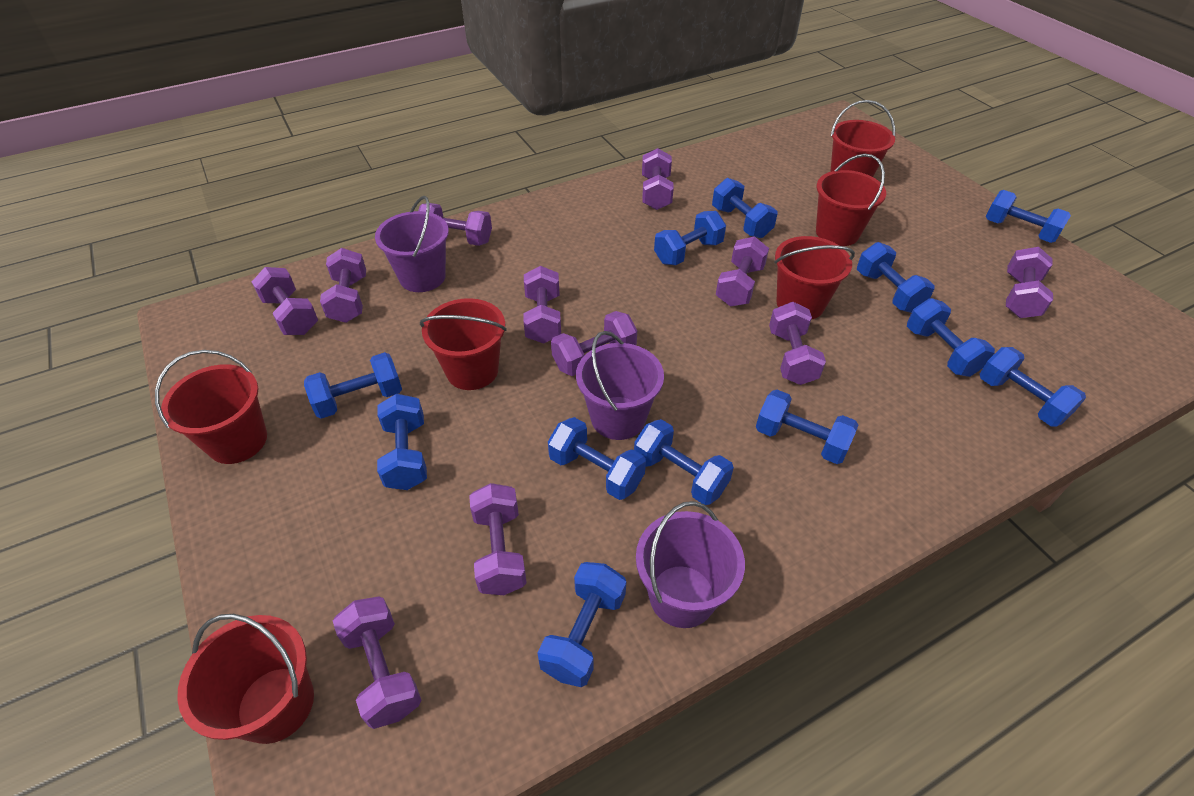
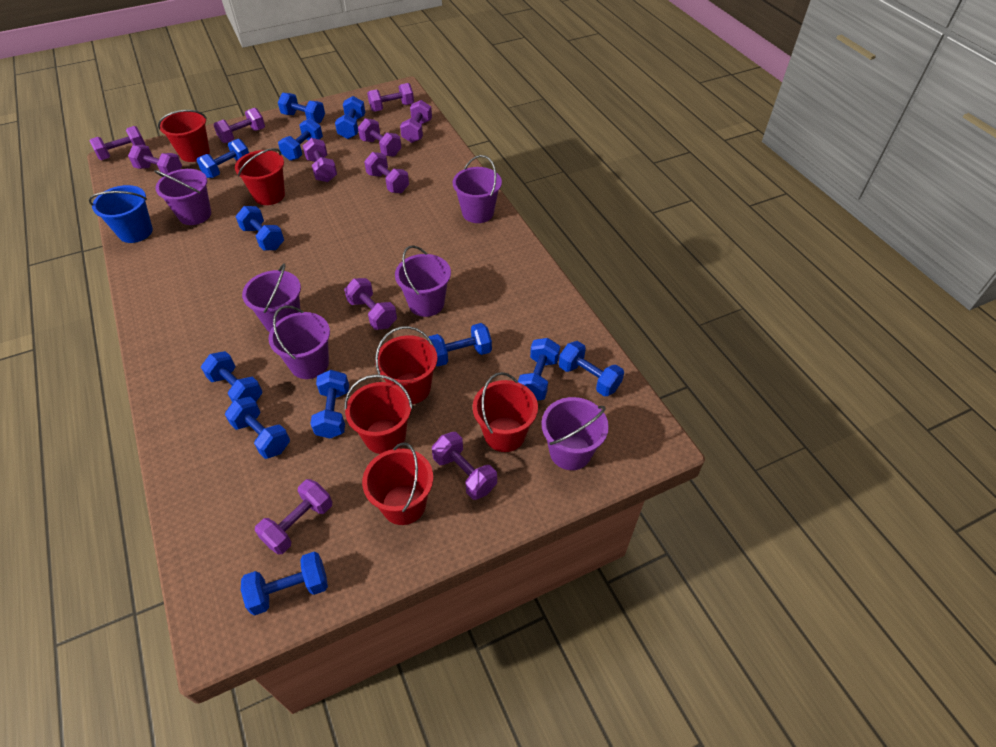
blue bucket: 0 -> 1
purple bucket: 3 -> 6

